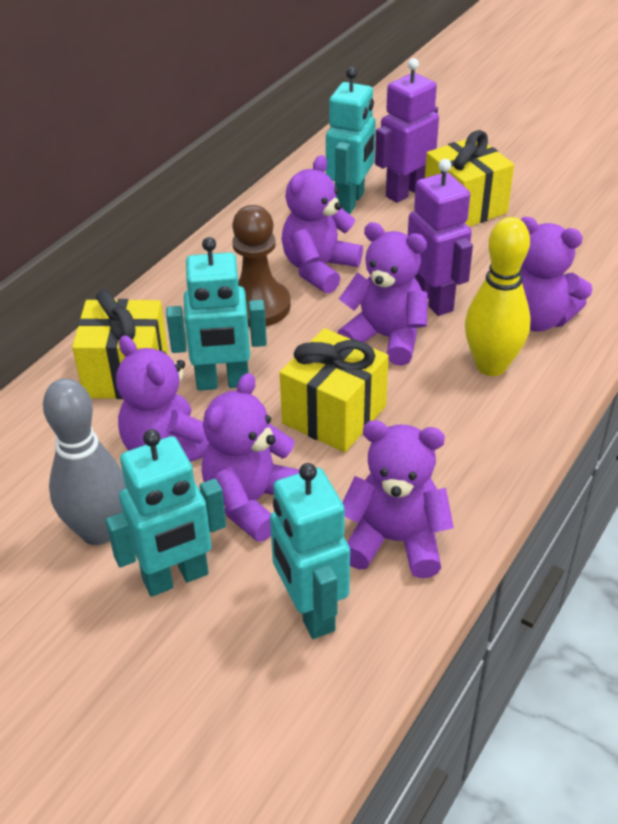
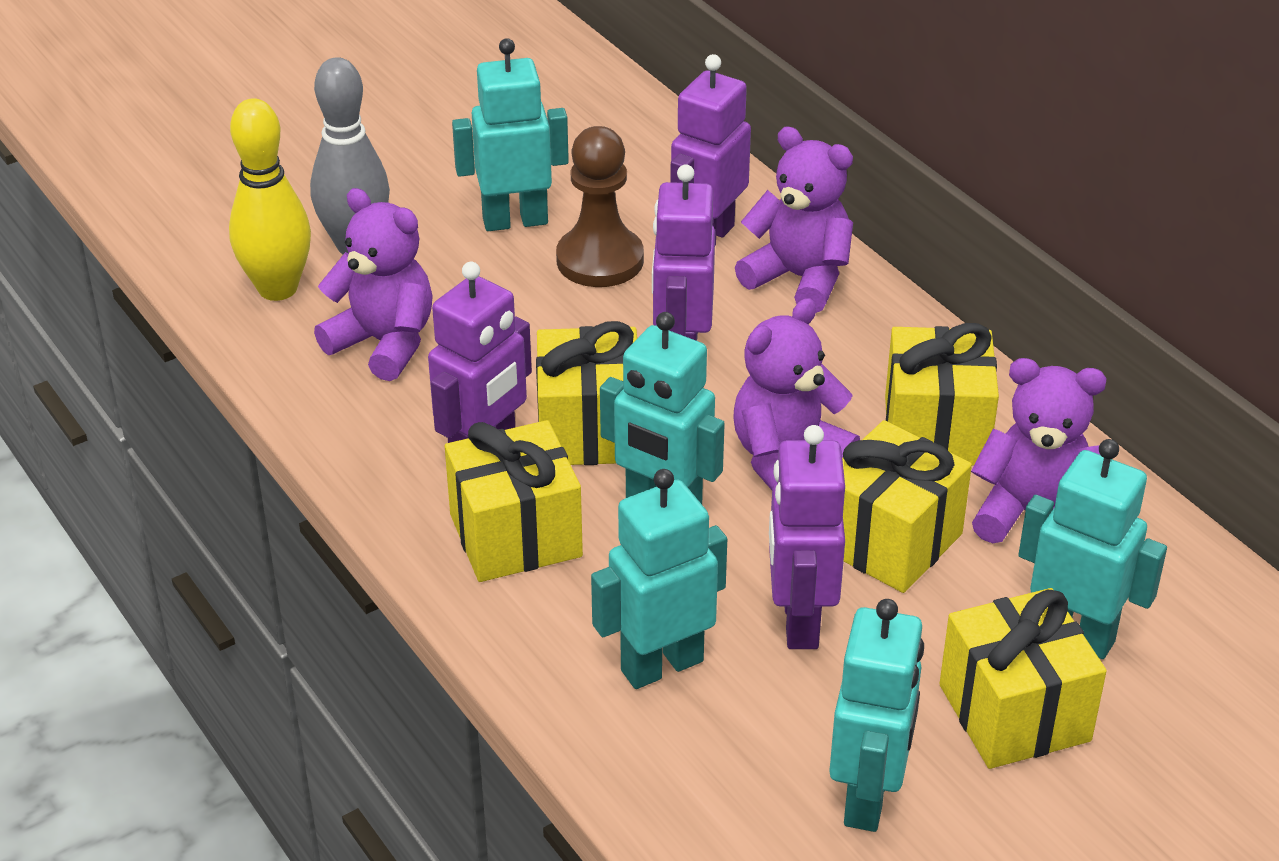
purple robot: 2 -> 4
purple teddy bear: 6 -> 4
turquoise robot: 4 -> 5
yellow gift: 3 -> 5

